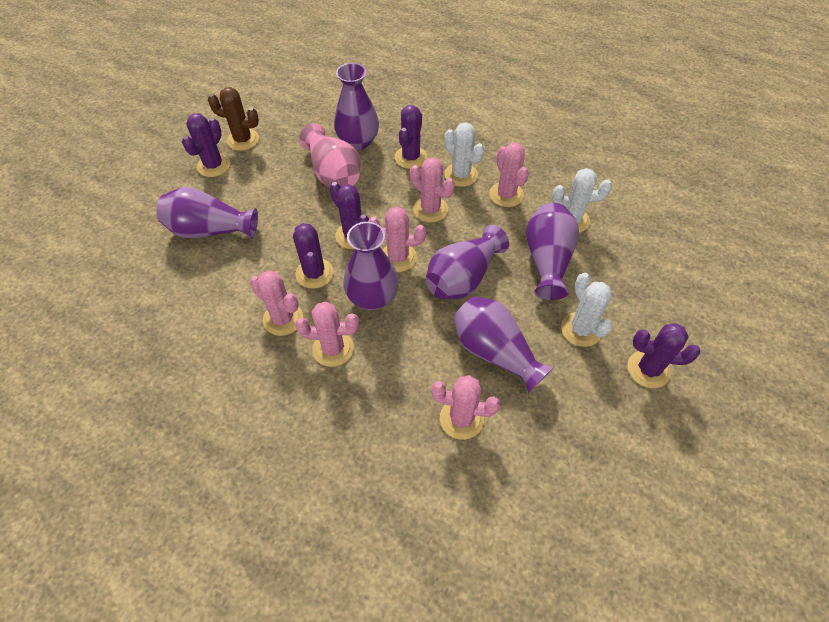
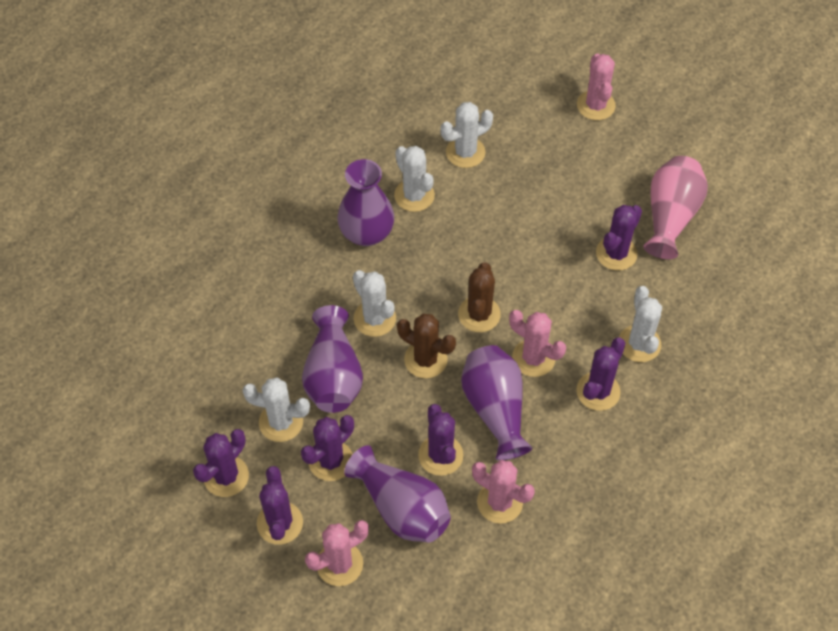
brown cactus: 1 -> 2
pink cactus: 6 -> 4
purple cactus: 5 -> 6
purple vase: 6 -> 4
white cactus: 3 -> 5

